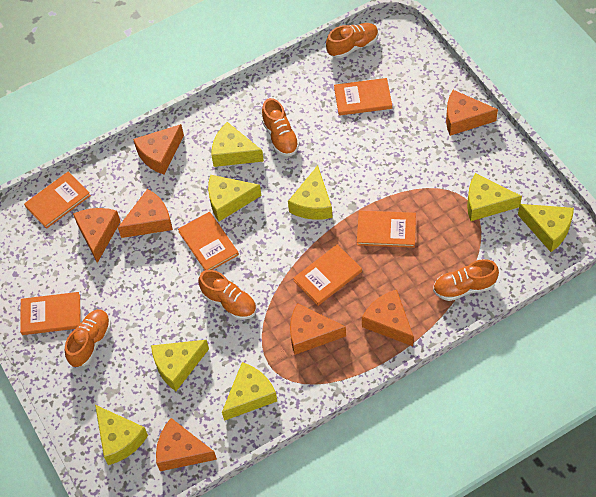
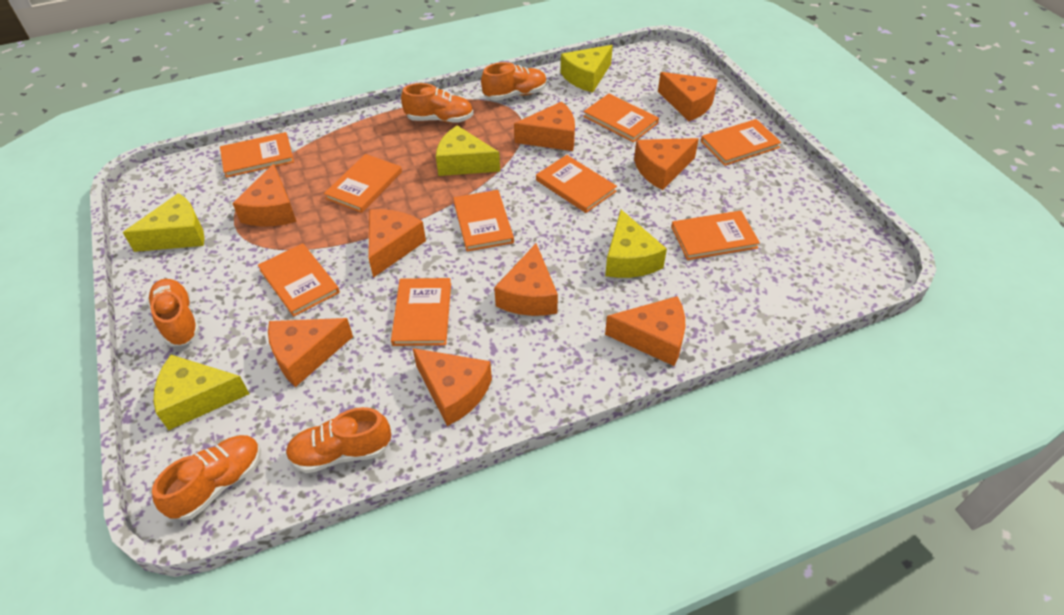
orange book: 6 -> 9
orange cheese: 7 -> 9
yellow cheese: 8 -> 5

